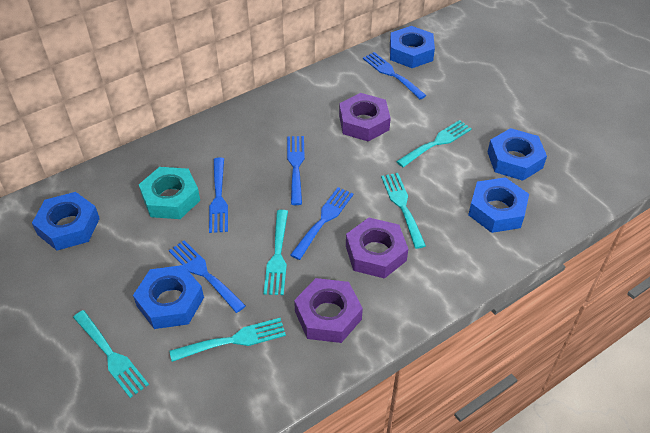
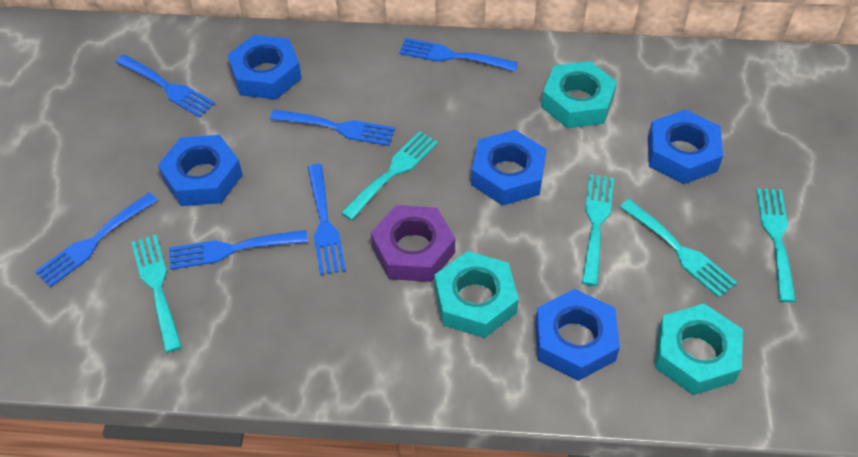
blue fork: 5 -> 6
purple nut: 3 -> 1
turquoise nut: 1 -> 3

